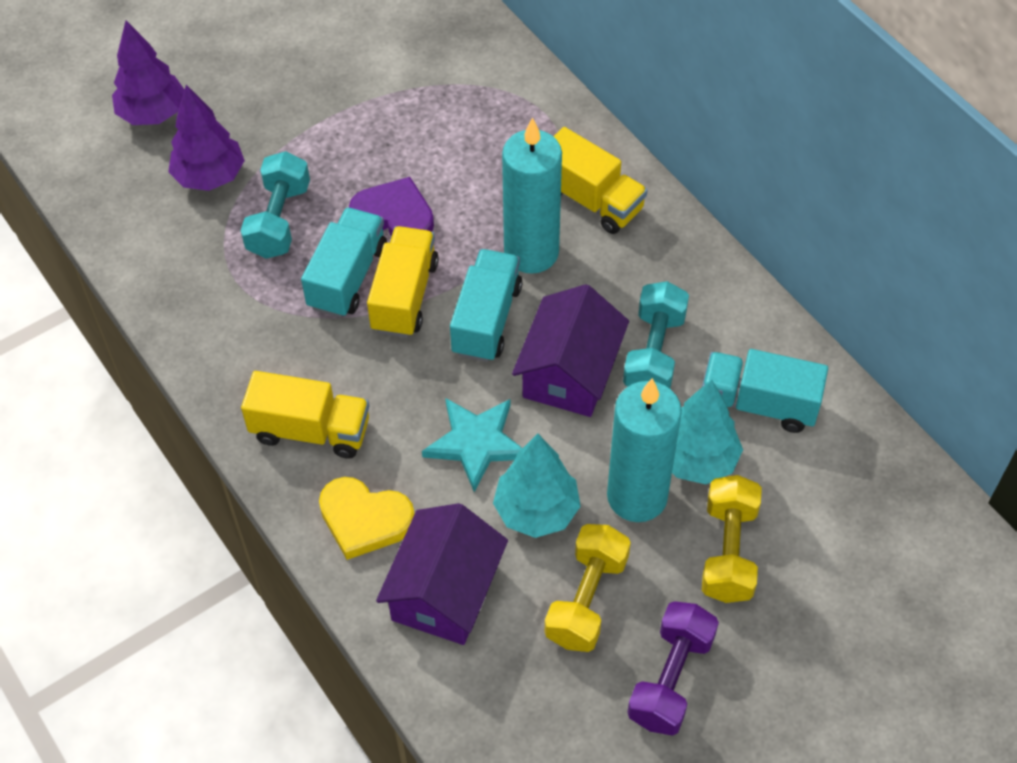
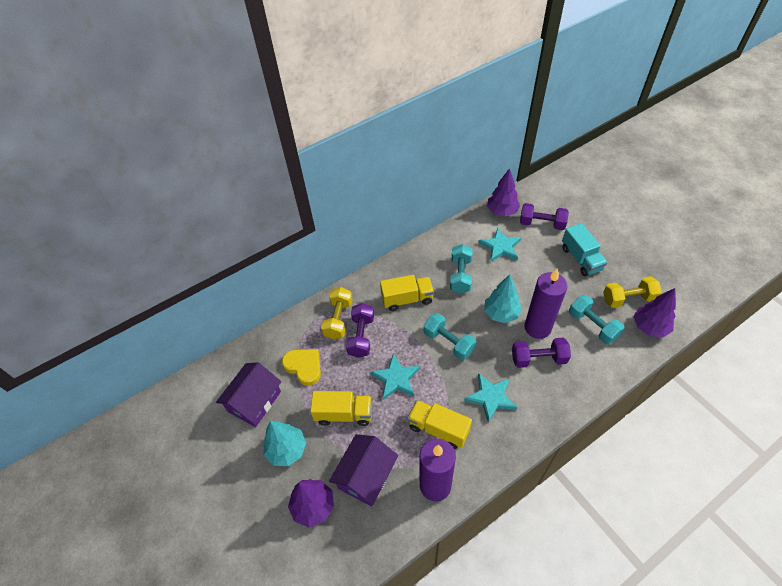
purple candle: 0 -> 2
purple dumbbell: 1 -> 3
purple heart: 1 -> 0
purple tree: 2 -> 3
turquoise candle: 2 -> 0
turquoise dumbbell: 2 -> 3
turquoise star: 1 -> 3
turquoise truck: 3 -> 1

